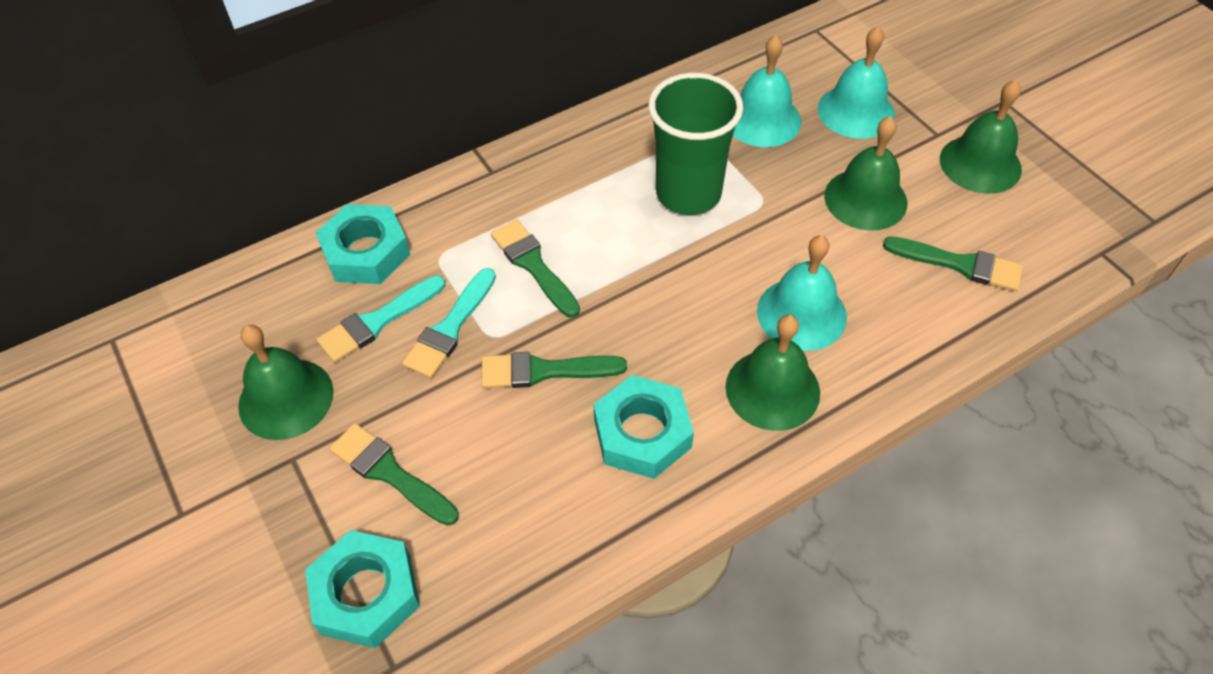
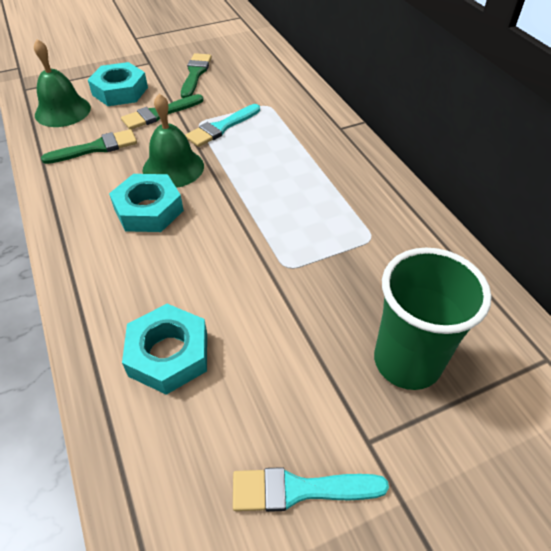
green bell: 4 -> 2
green brush: 4 -> 3
turquoise bell: 3 -> 0

